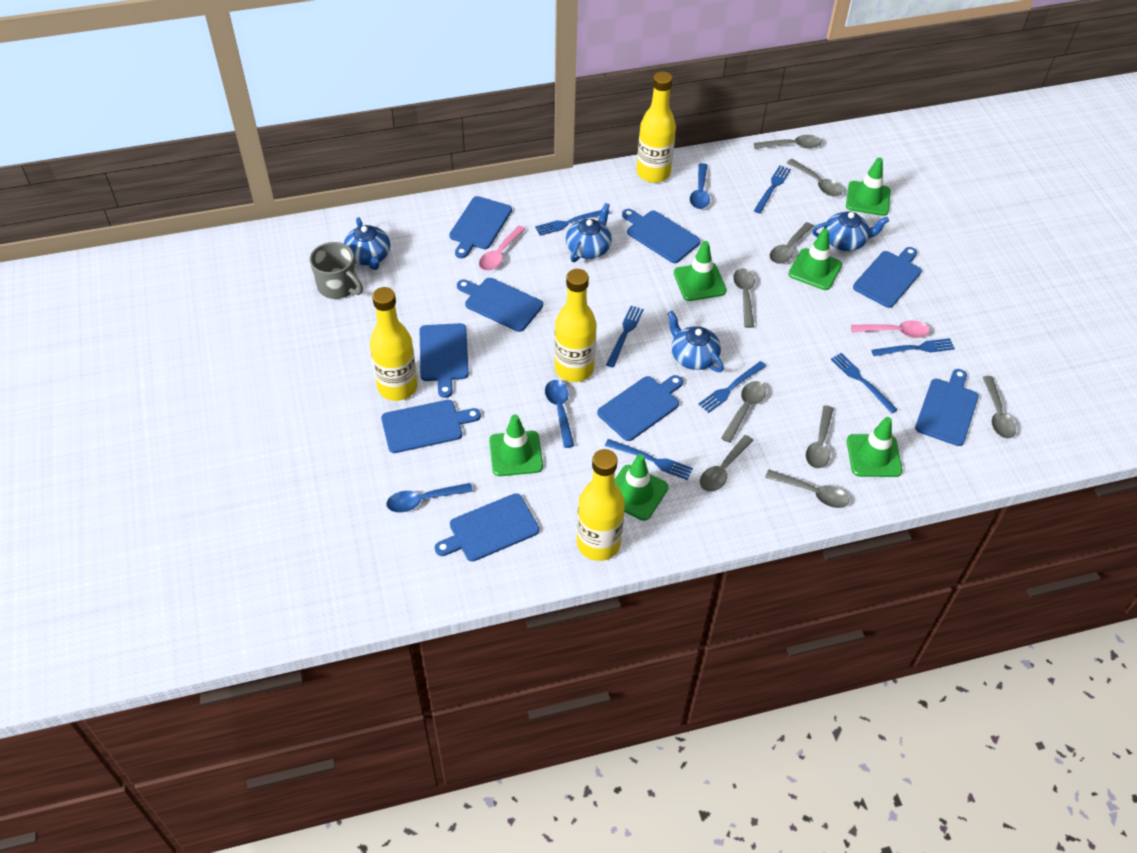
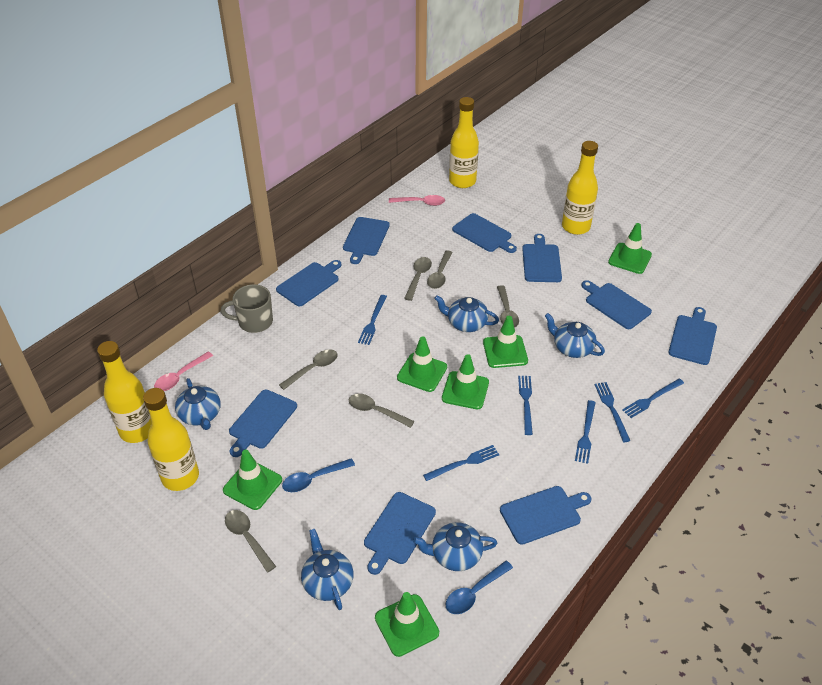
blue fork: 7 -> 6
blue spoon: 3 -> 2
blue teapot: 4 -> 5
grey spoon: 9 -> 6

